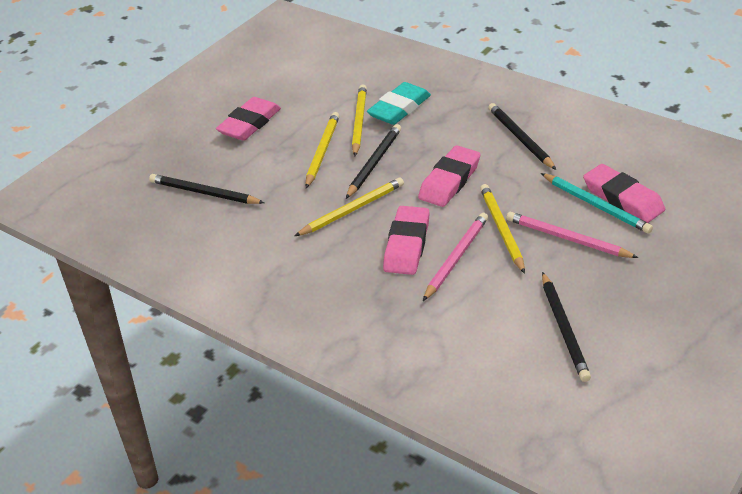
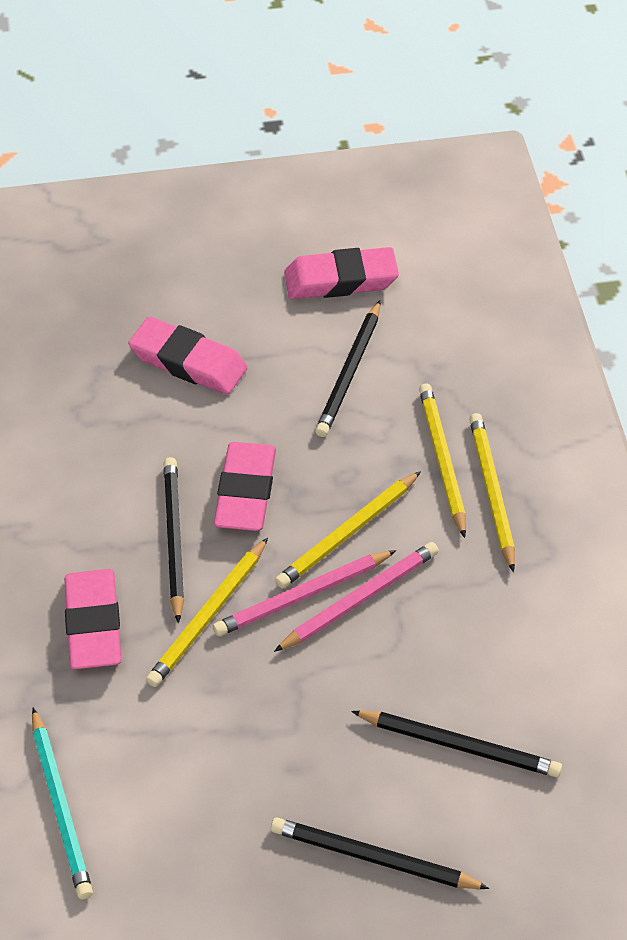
turquoise eraser: 1 -> 0

